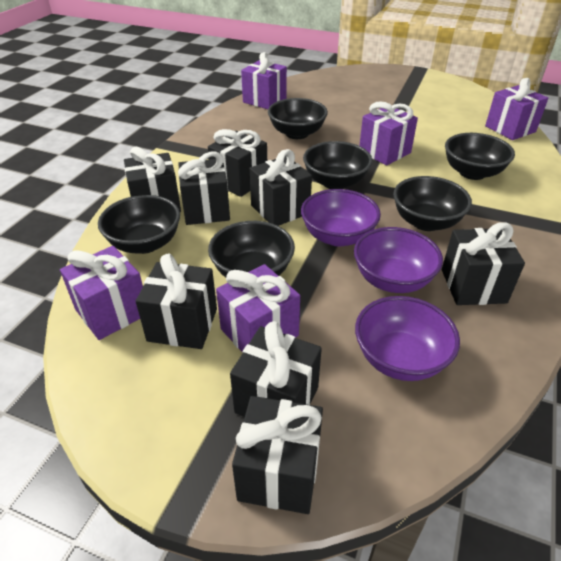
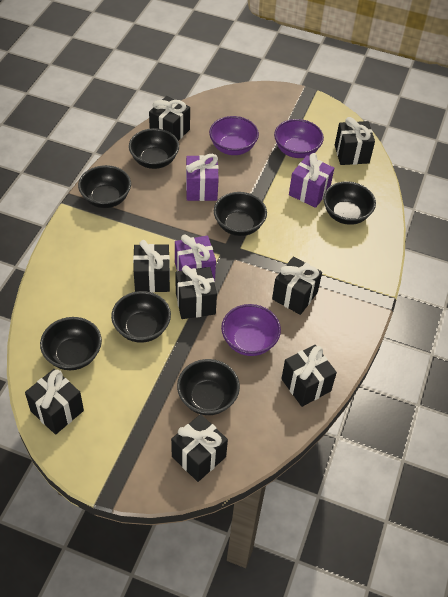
black bowl: 6 -> 7
purple gift: 5 -> 3

